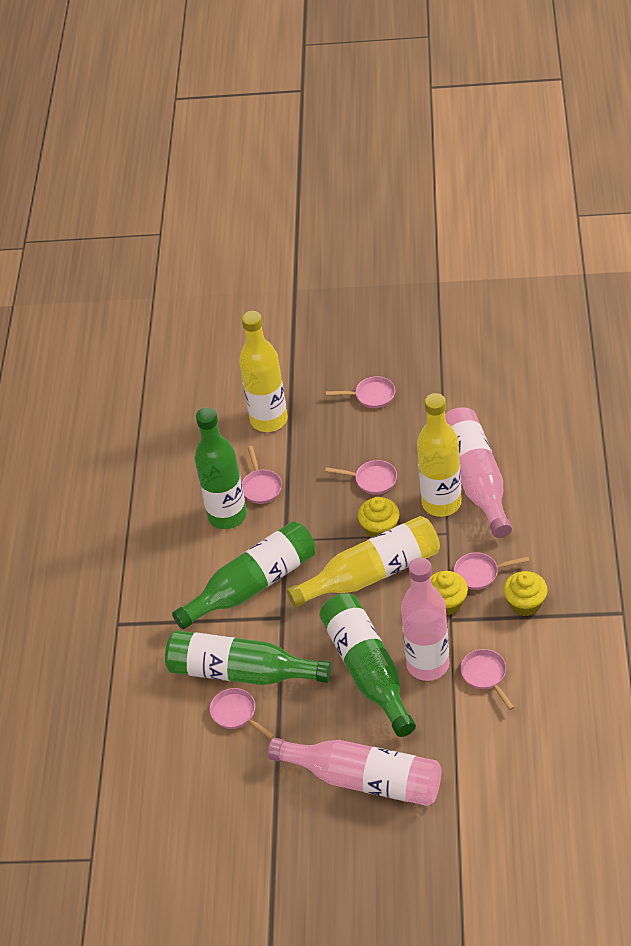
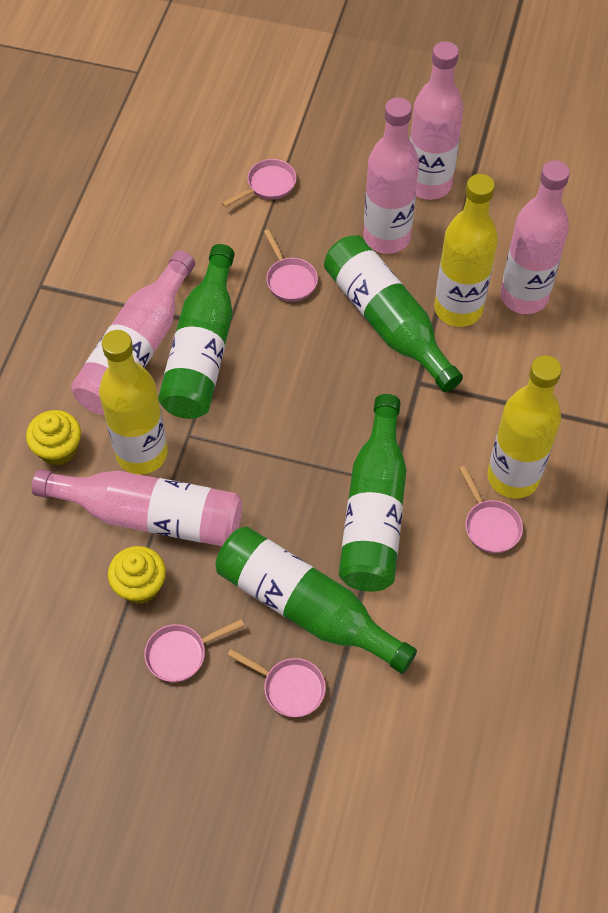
pink bottle: 3 -> 5
pink pan: 6 -> 5
yellow cupcake: 3 -> 2

